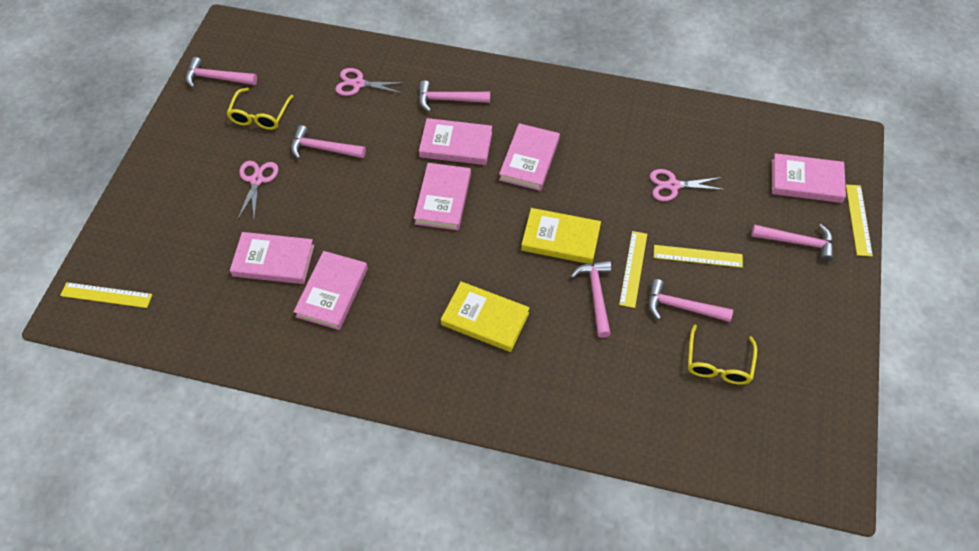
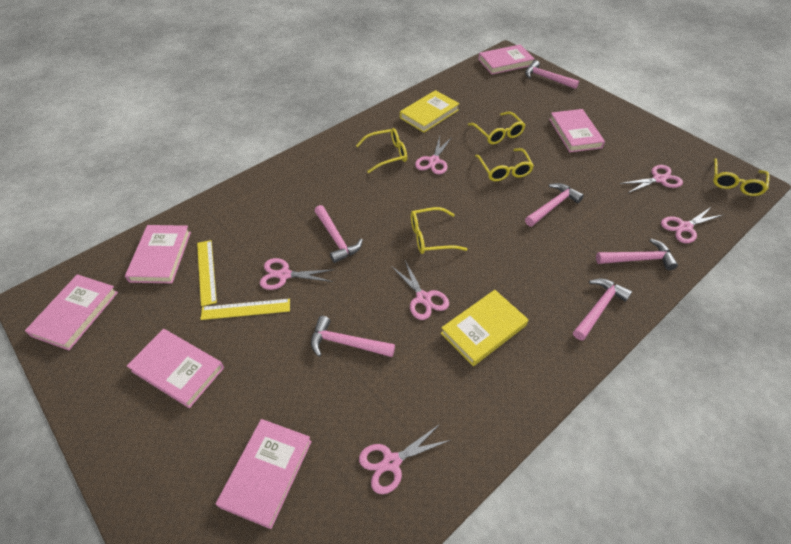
pink scissors: 3 -> 6
yellow glasses: 2 -> 5
yellow ruler: 4 -> 2

